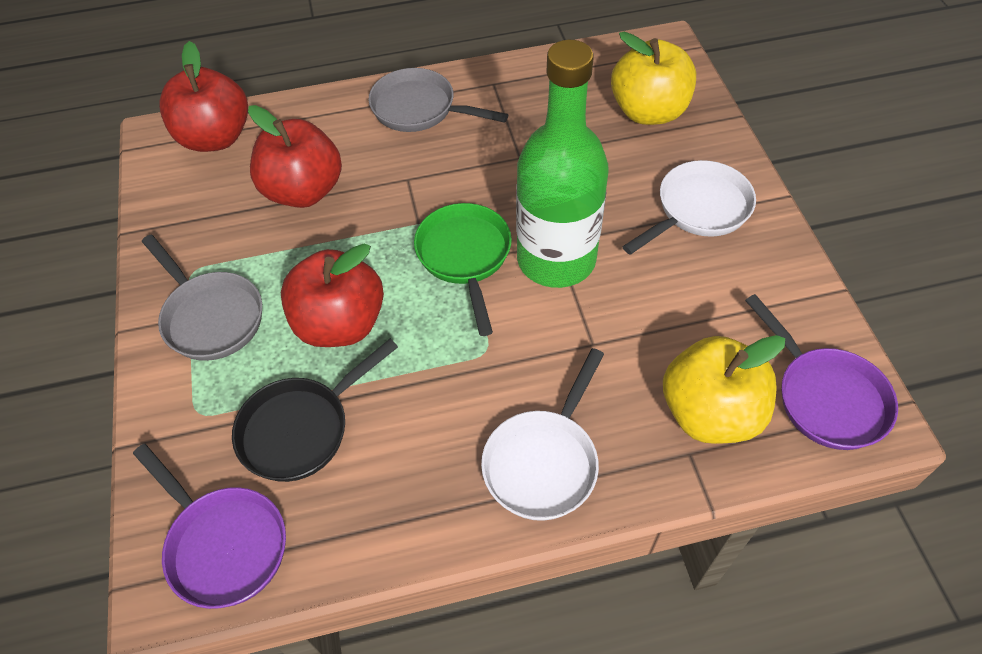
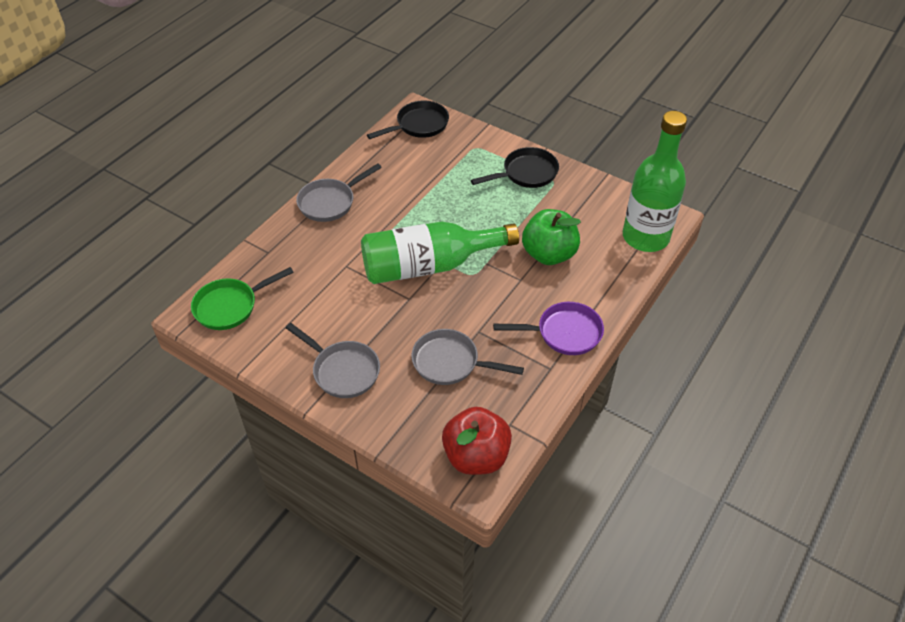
black pan: 1 -> 2
green apple: 0 -> 1
green bottle: 1 -> 2
grey pan: 2 -> 3
purple pan: 2 -> 1
red apple: 3 -> 1
white pan: 2 -> 0
yellow apple: 2 -> 0

